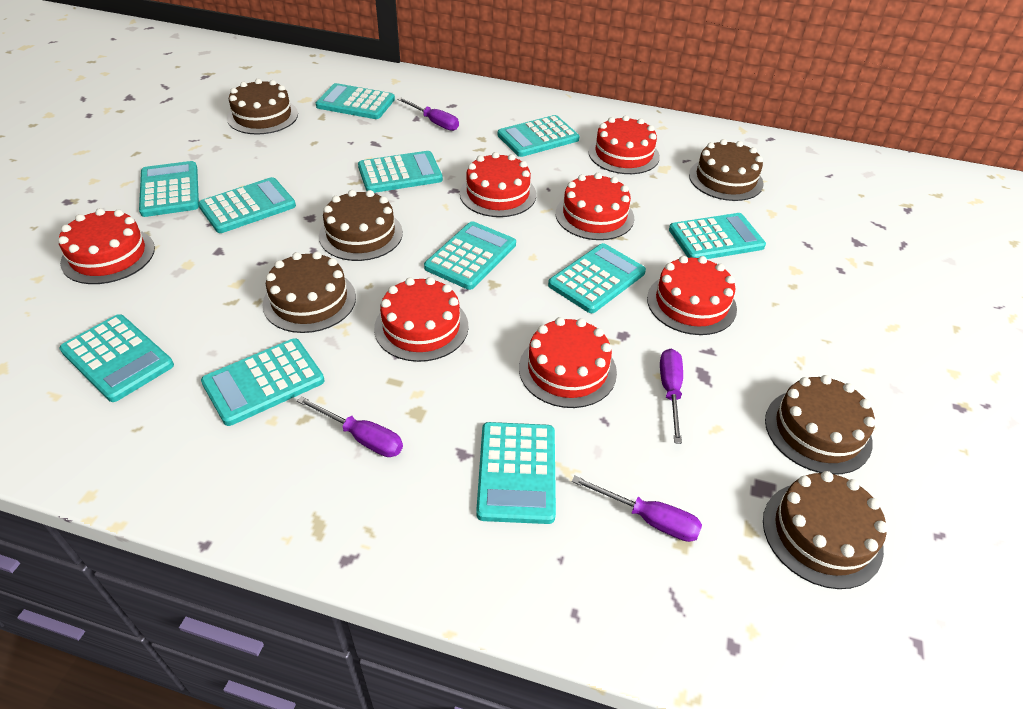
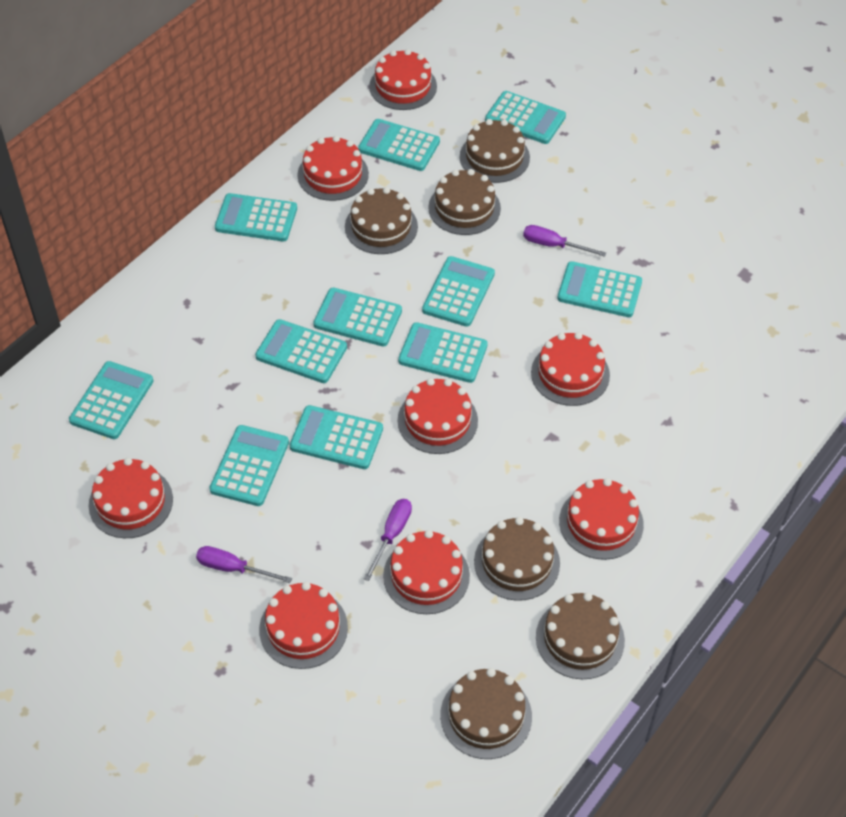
purple screwdriver: 4 -> 3
red cake: 7 -> 8

